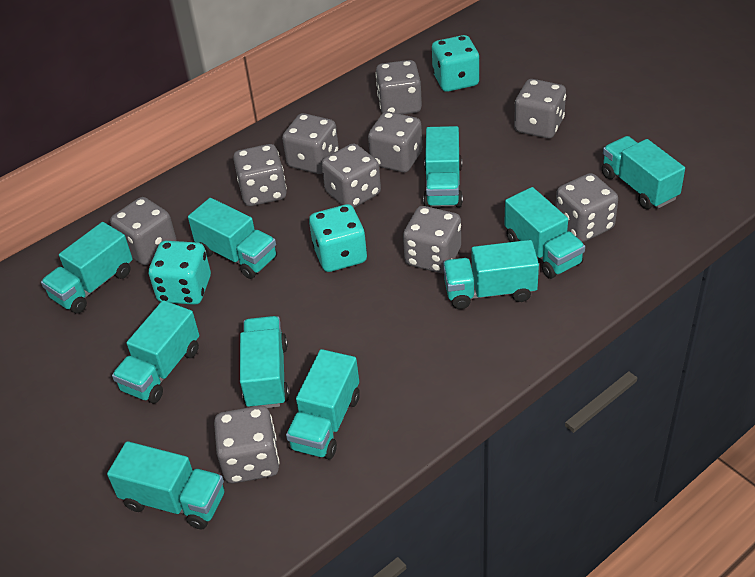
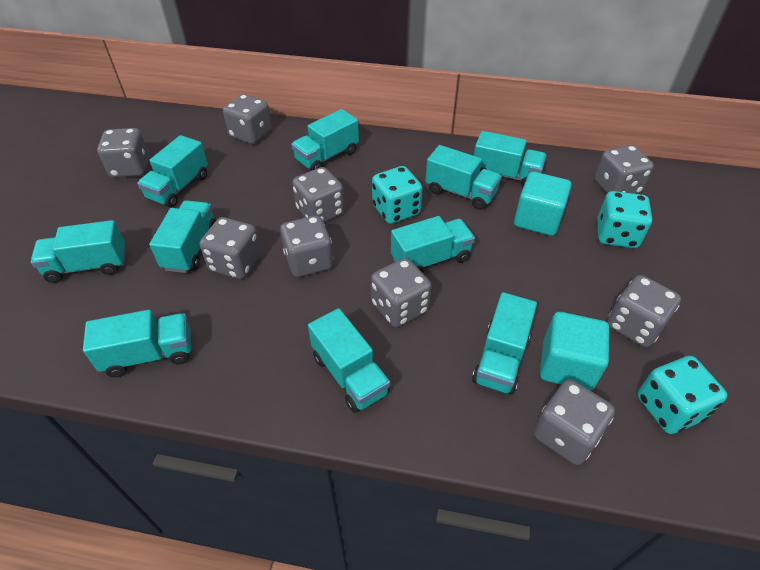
grey dice: 10 -> 9
turquoise cube: 0 -> 2

